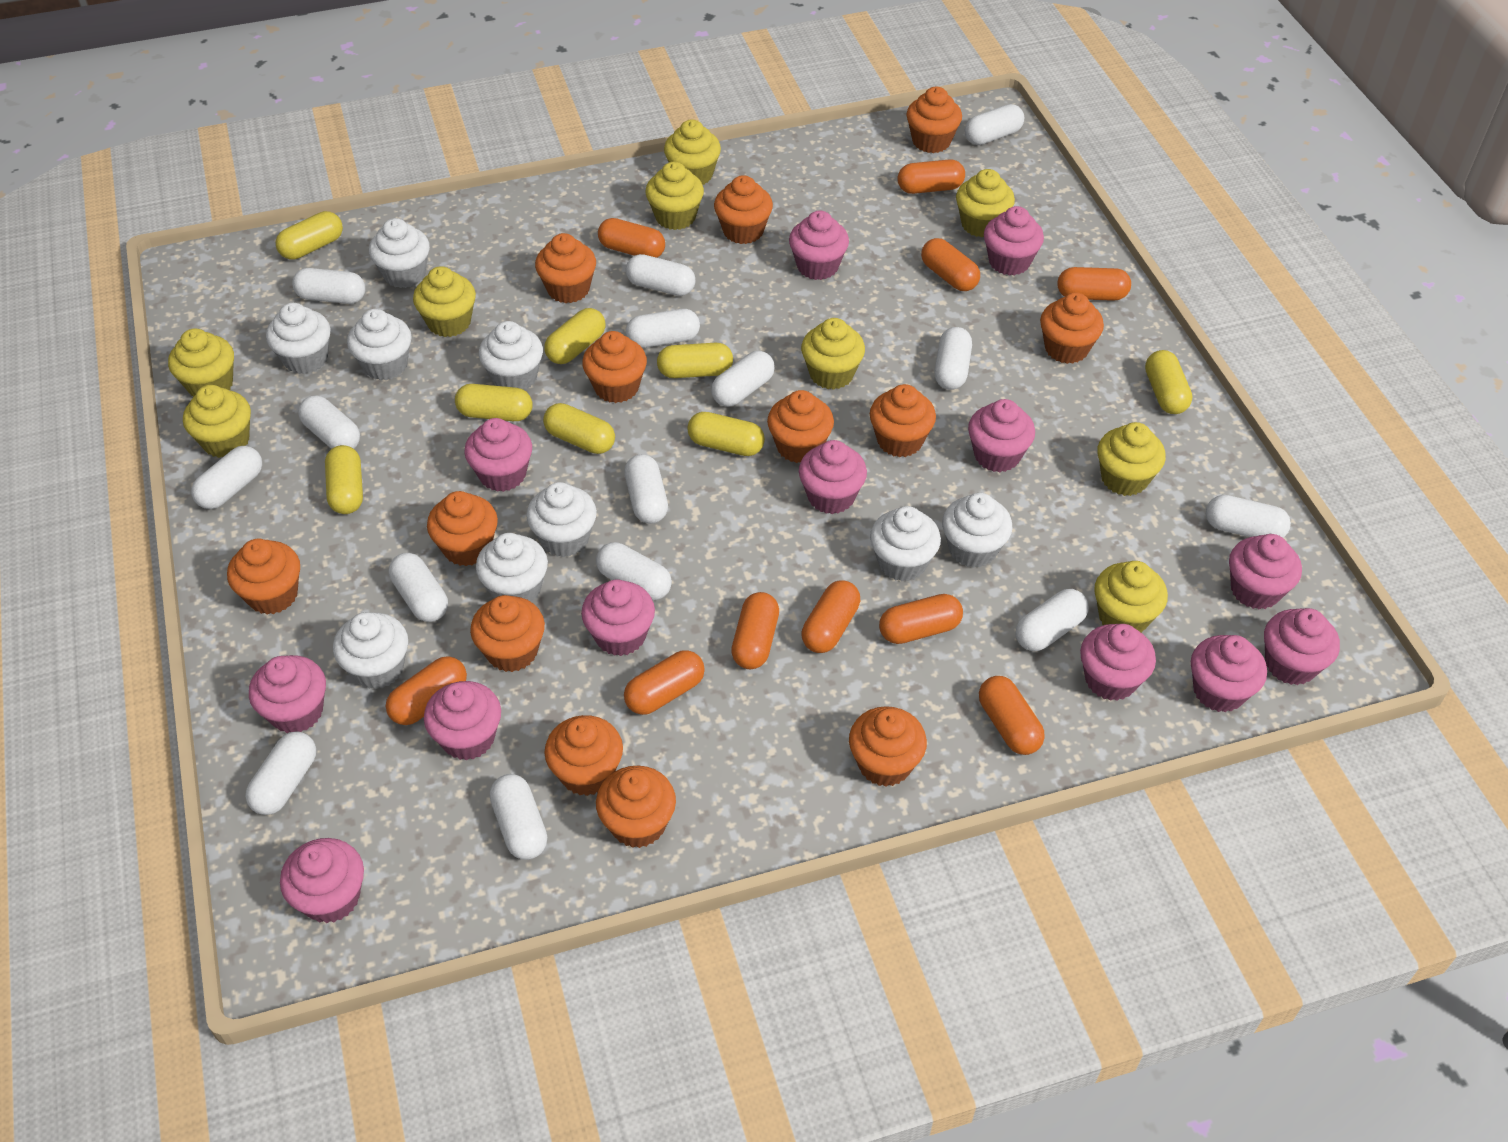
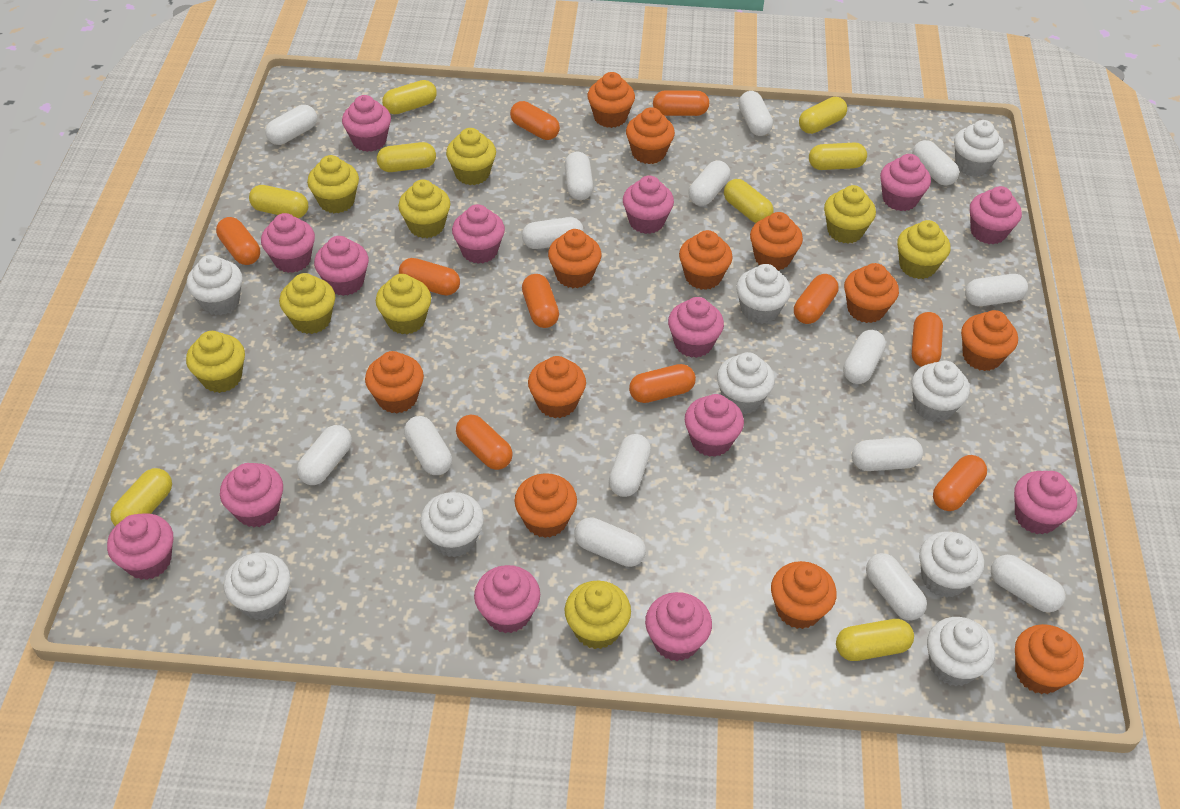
orange cupcake: 13 -> 12
pink cupcake: 13 -> 14

